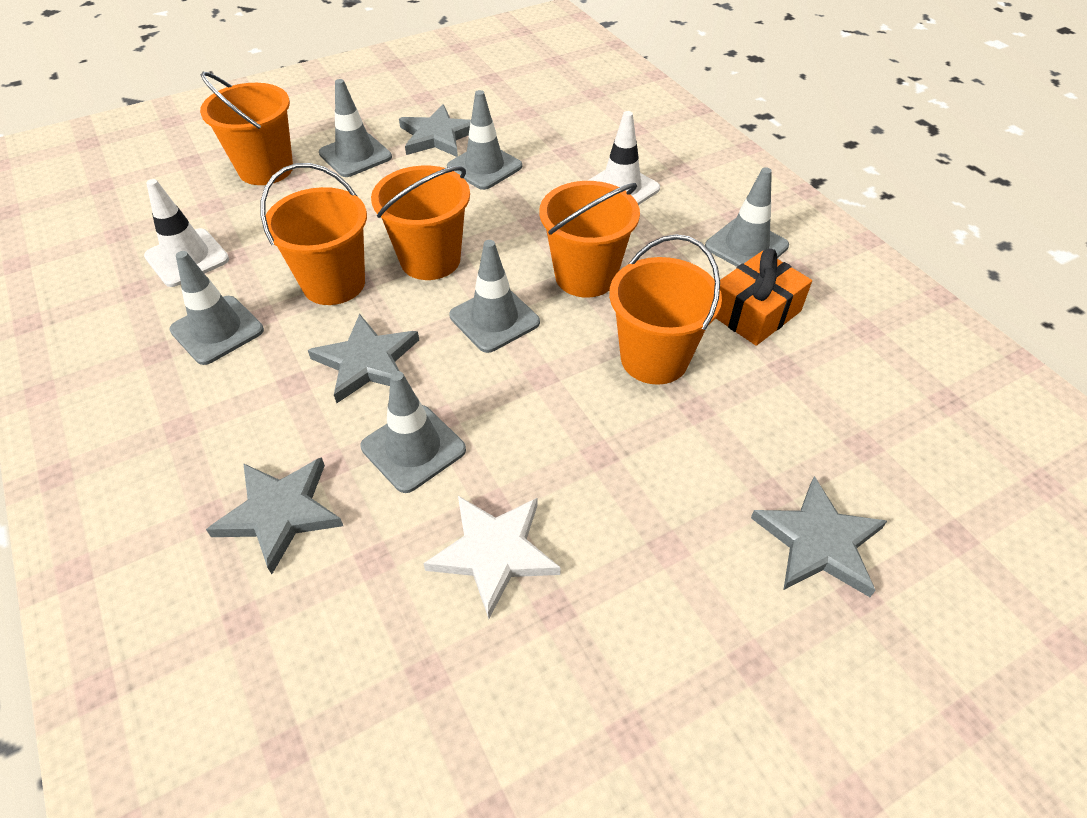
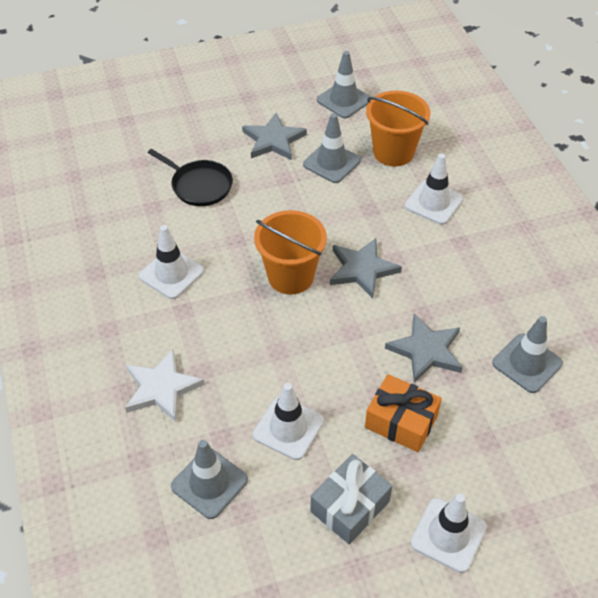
black pan: 0 -> 1
grey gift: 0 -> 1
grey star: 4 -> 3
grey traffic cone: 6 -> 4
orange bucket: 5 -> 2
white traffic cone: 2 -> 4

